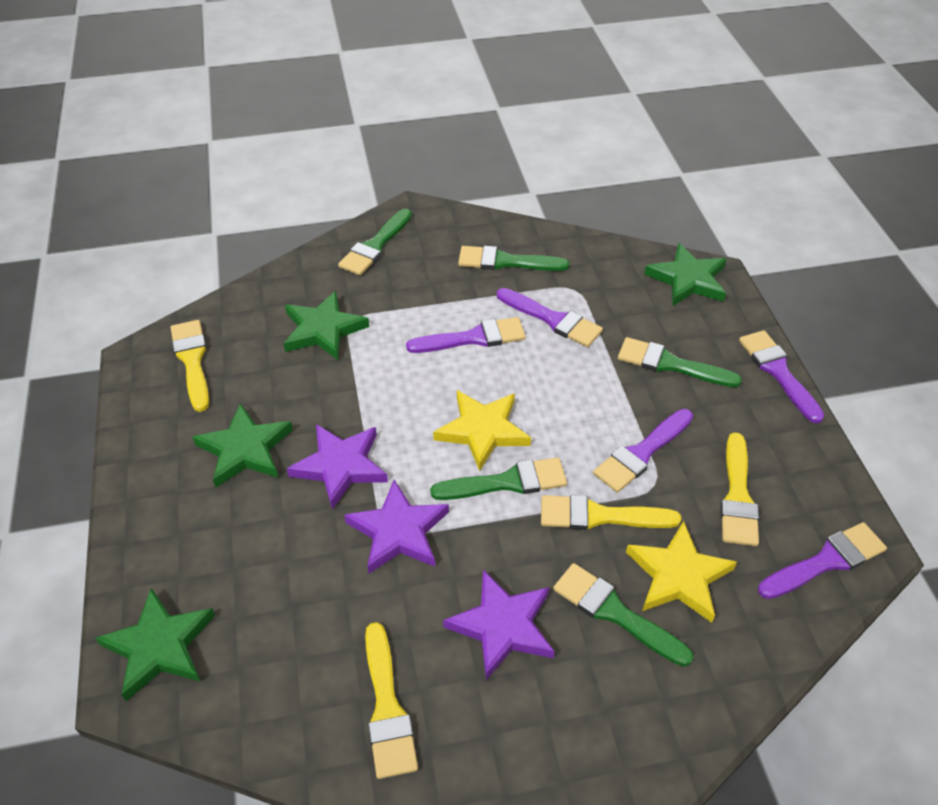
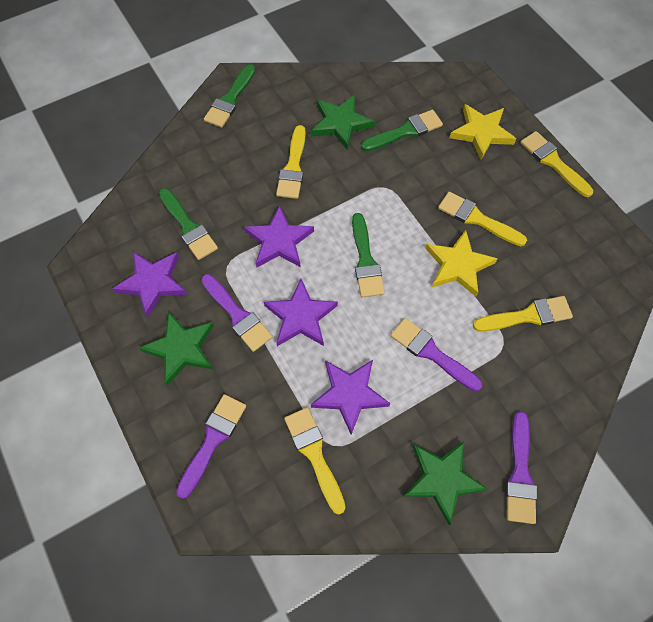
green brush: 5 -> 4
green star: 4 -> 3
purple brush: 5 -> 4
purple star: 3 -> 4
yellow brush: 4 -> 5

